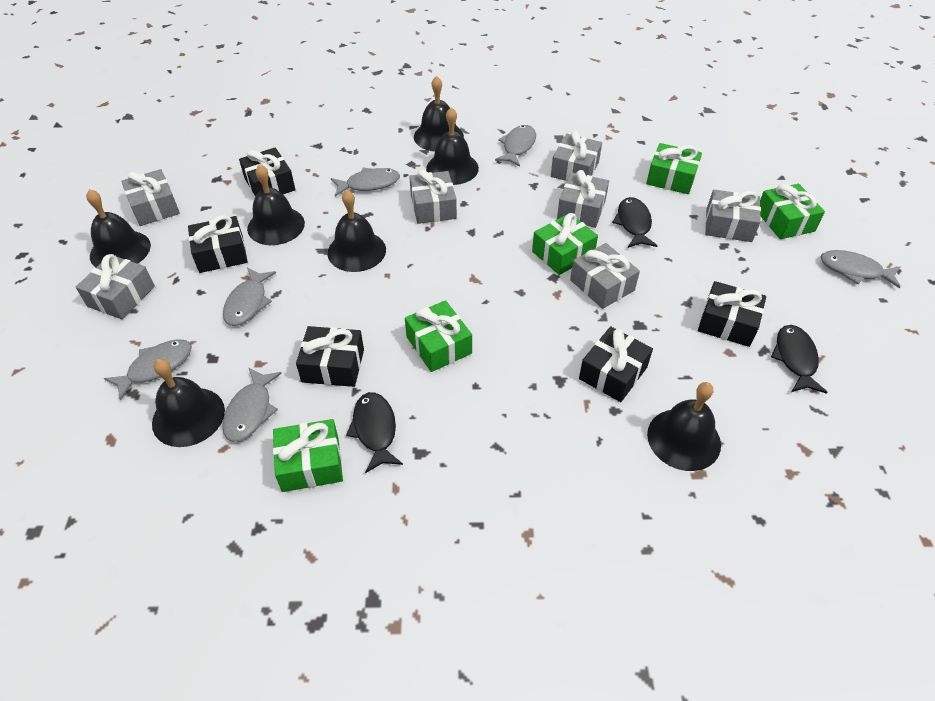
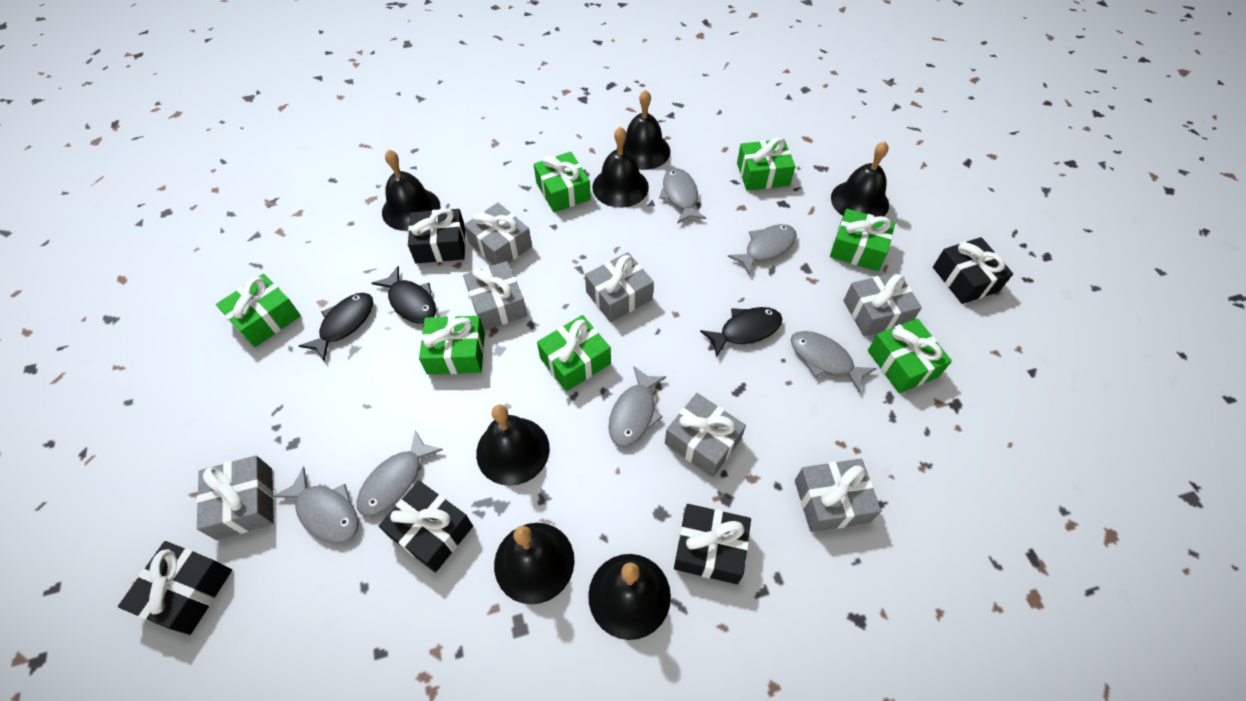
green gift: 5 -> 7

